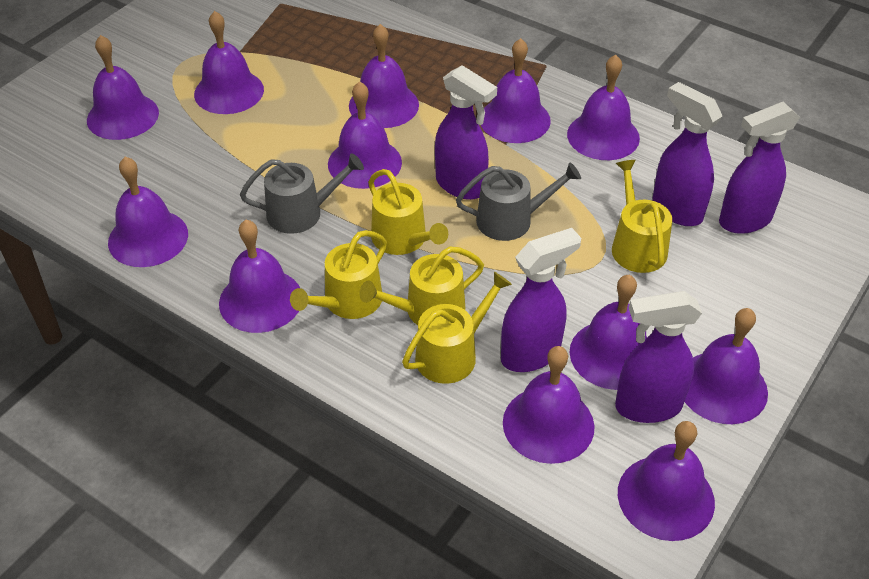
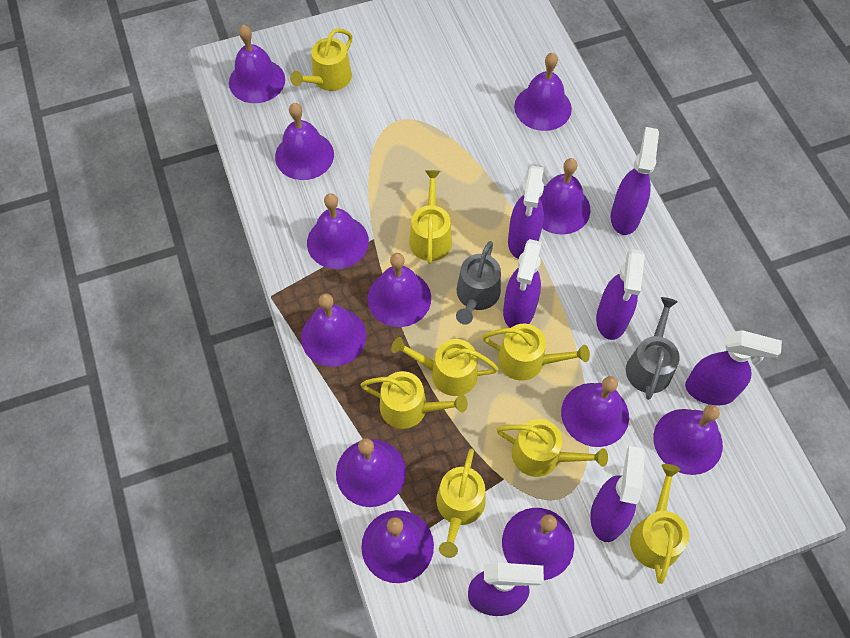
purple spray bottle: 5 -> 7
yellow watering can: 5 -> 8

